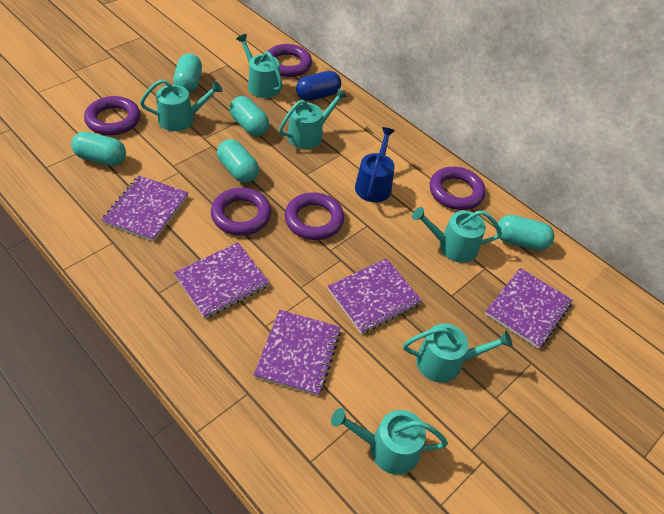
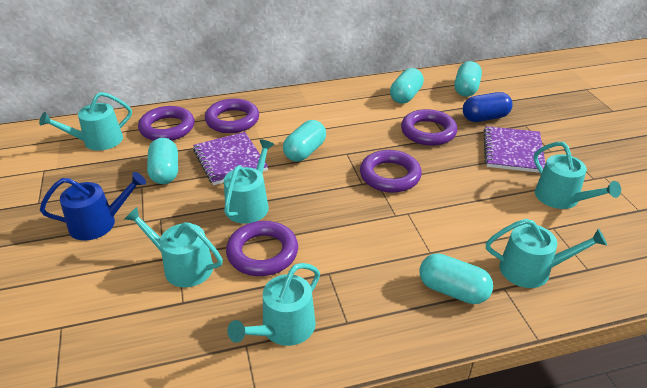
purple notebook: 5 -> 2

